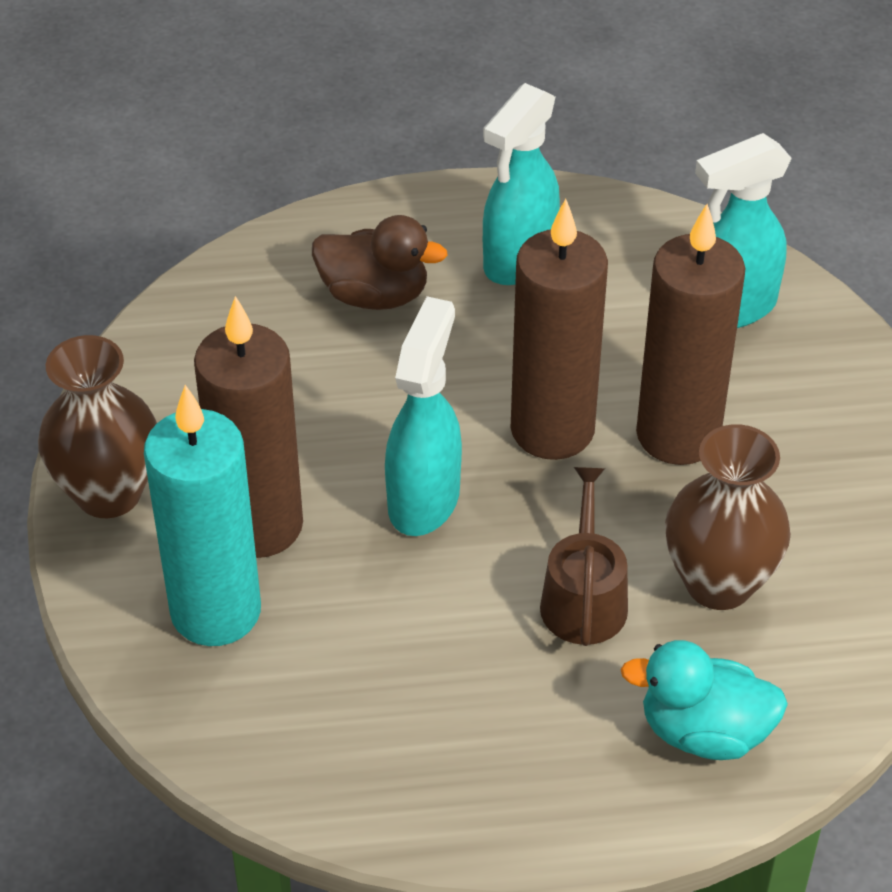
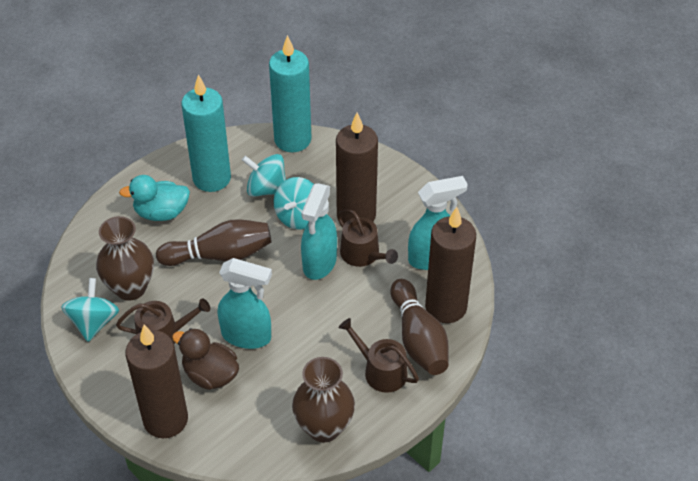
brown bowling pin: 0 -> 2
brown watering can: 1 -> 3
turquoise candle: 1 -> 2
turquoise spinning top: 0 -> 3

